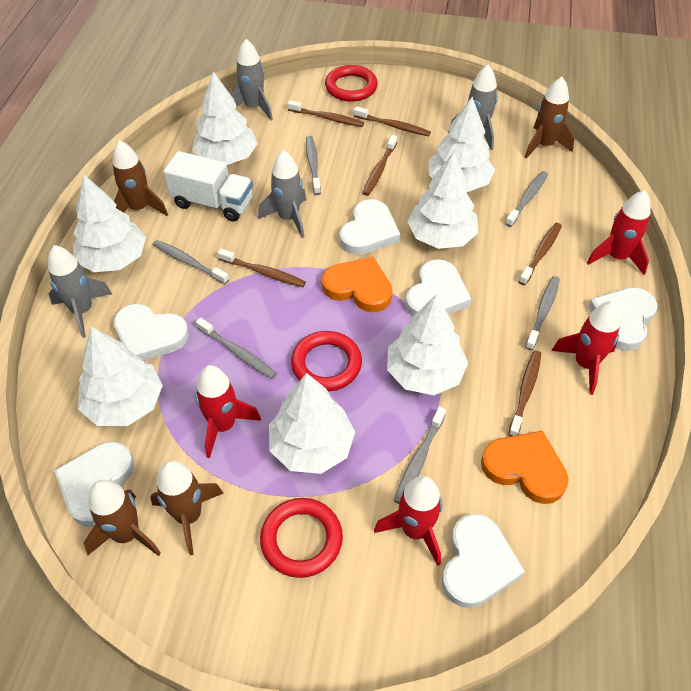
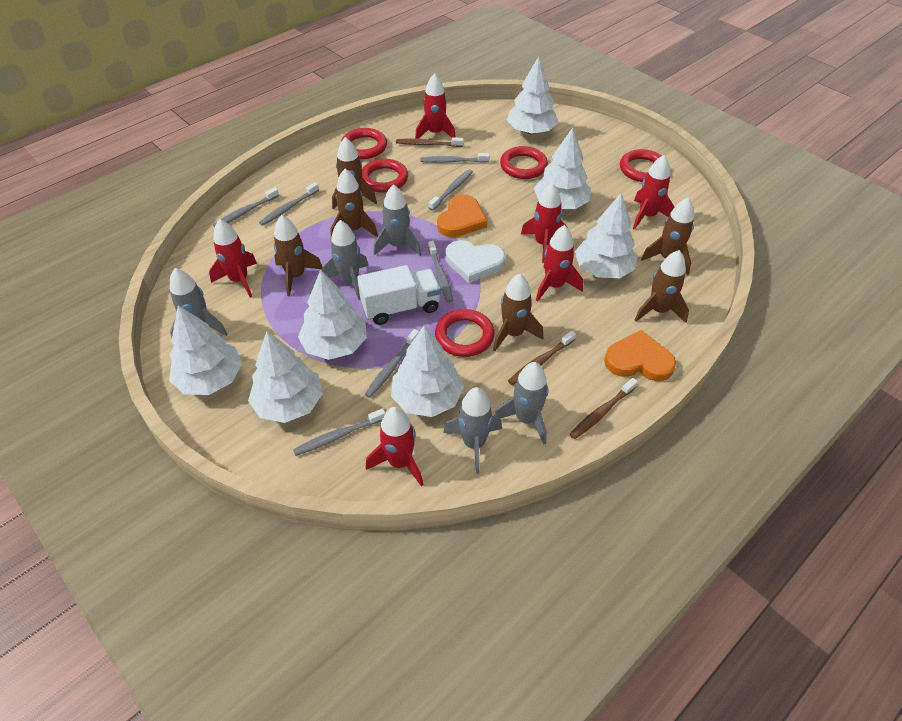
brown rocket: 4 -> 6
brown toothbrush: 6 -> 3
grey rocket: 4 -> 5
grey toothbrush: 6 -> 7
red ring: 3 -> 5
red rocket: 4 -> 6
white heart: 6 -> 1

